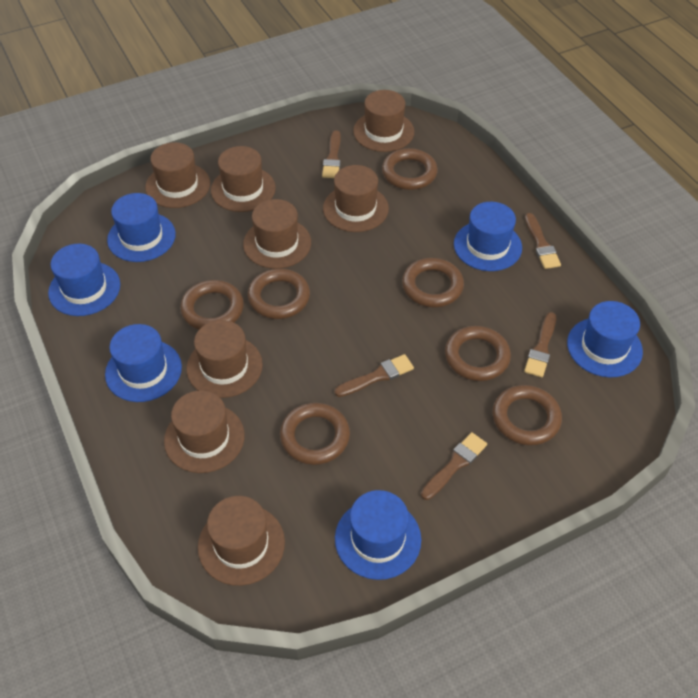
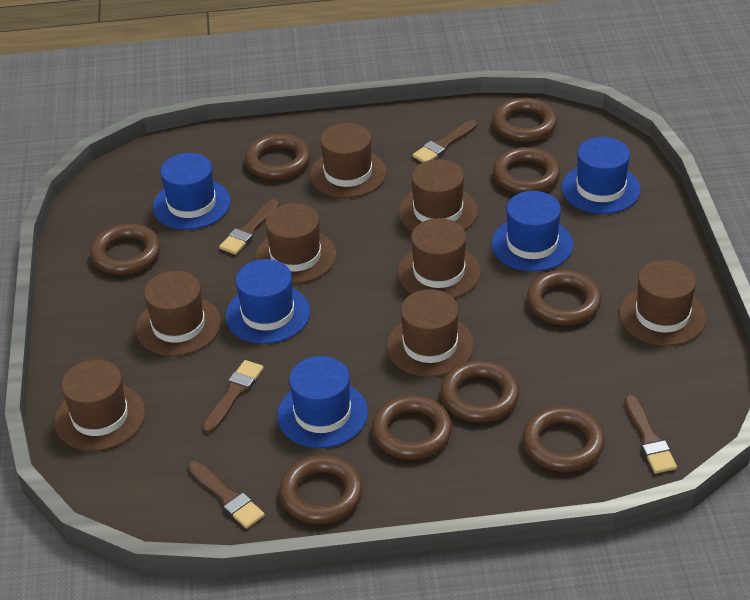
blue hat: 6 -> 5
brown ring: 7 -> 9

